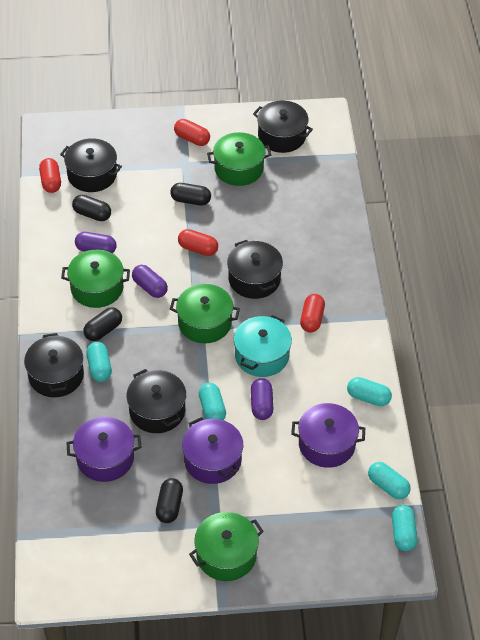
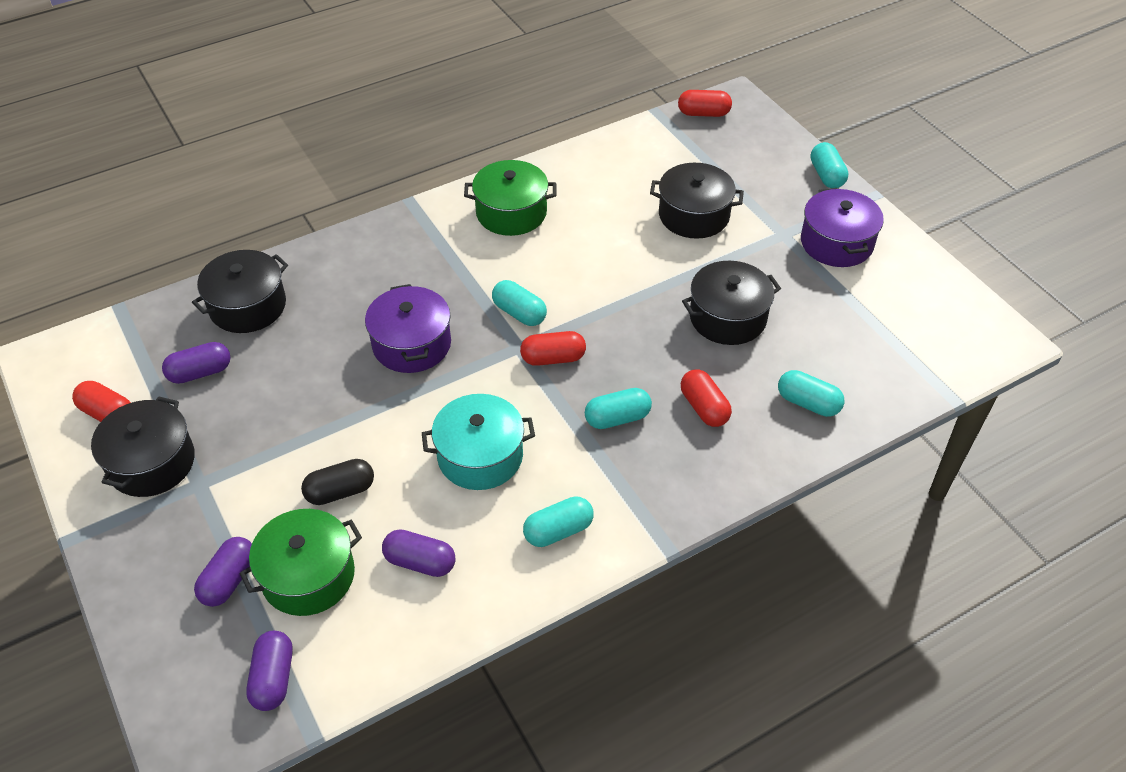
black capsule: 4 -> 1
black pot: 5 -> 4
green pot: 4 -> 2
purple capsule: 3 -> 4
purple pot: 3 -> 2

